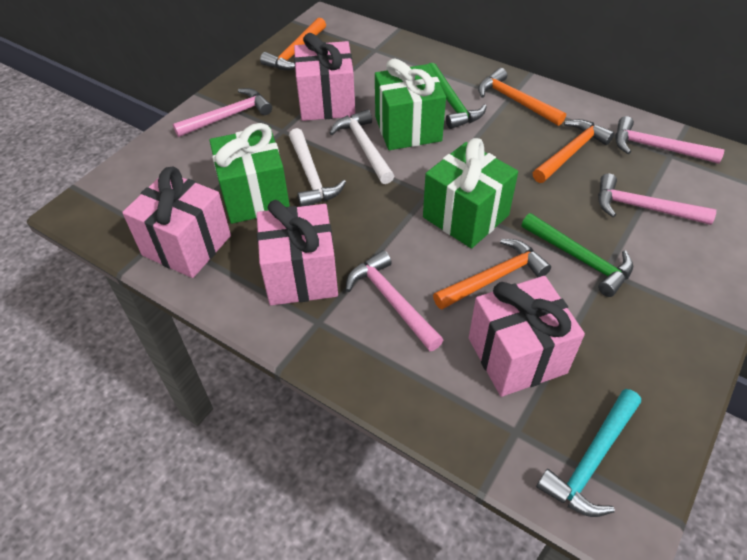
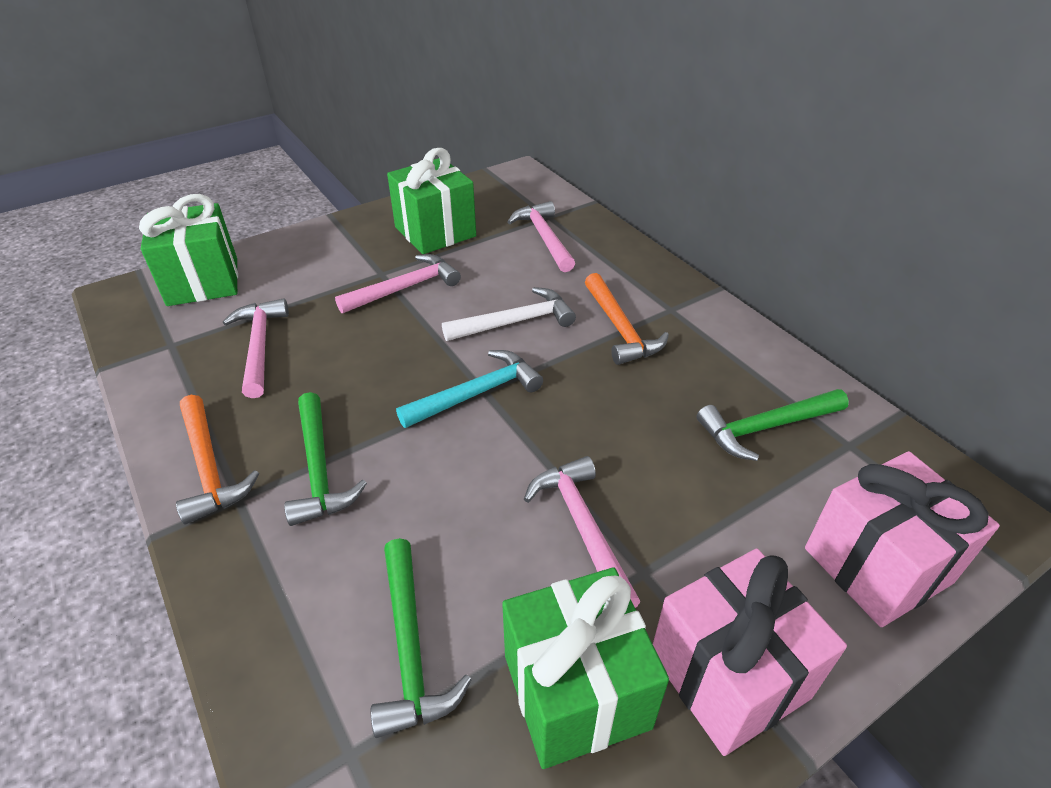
green hammer: 2 -> 3
orange hammer: 4 -> 2
pink gift: 4 -> 2
white hammer: 2 -> 1

